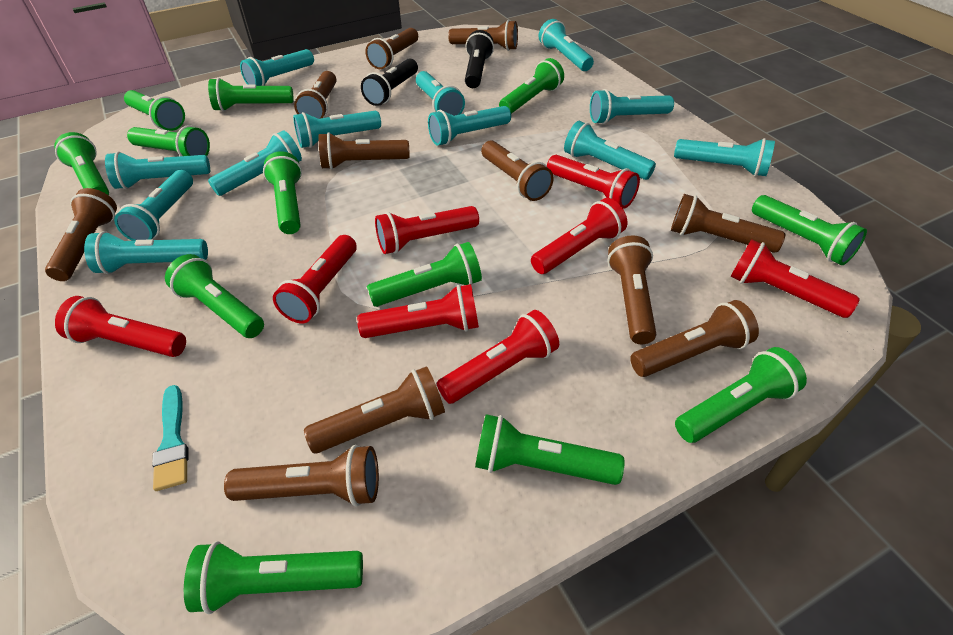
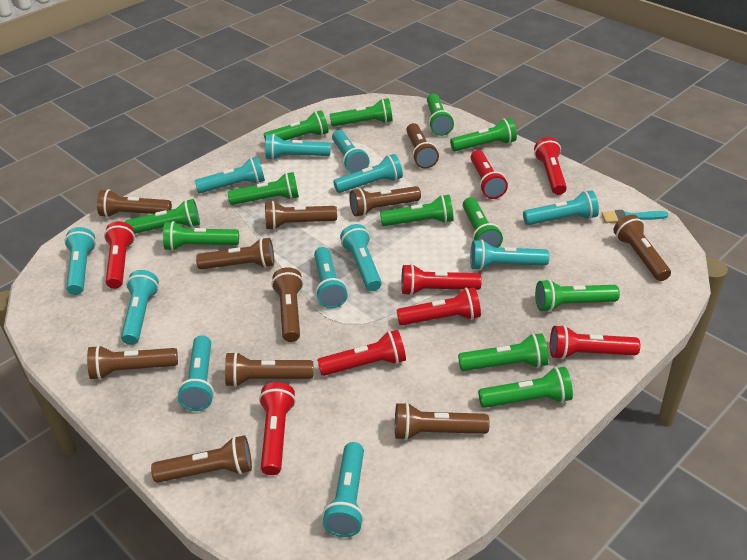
black flashlight: 2 -> 0

